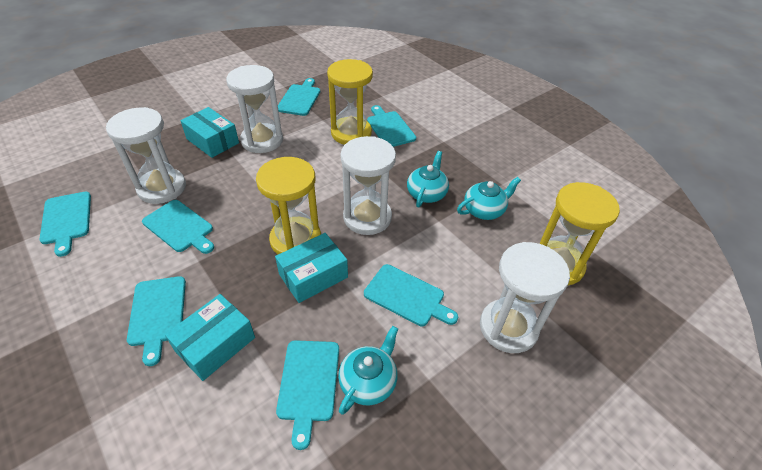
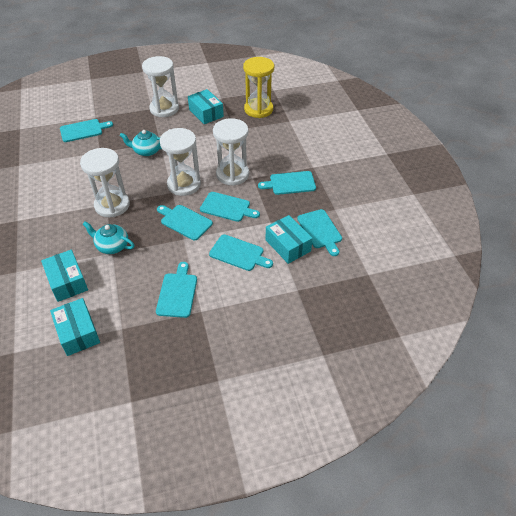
turquoise box: 3 -> 4
turquoise teapot: 3 -> 2
yellow hourglass: 3 -> 1

